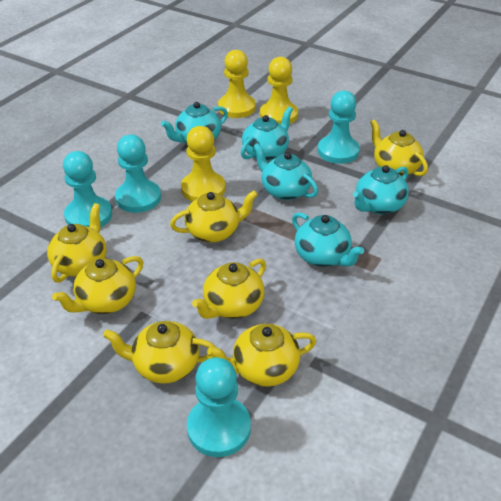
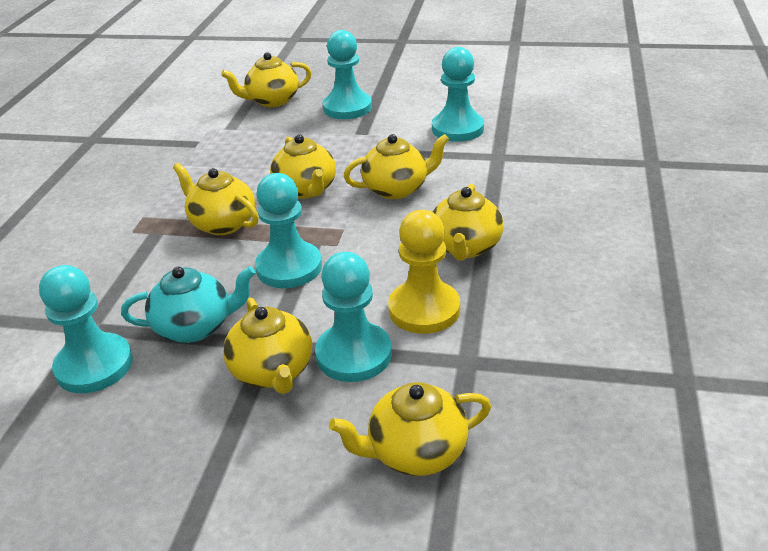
turquoise pawn: 4 -> 5
turquoise teapot: 5 -> 1
yellow pawn: 3 -> 1

